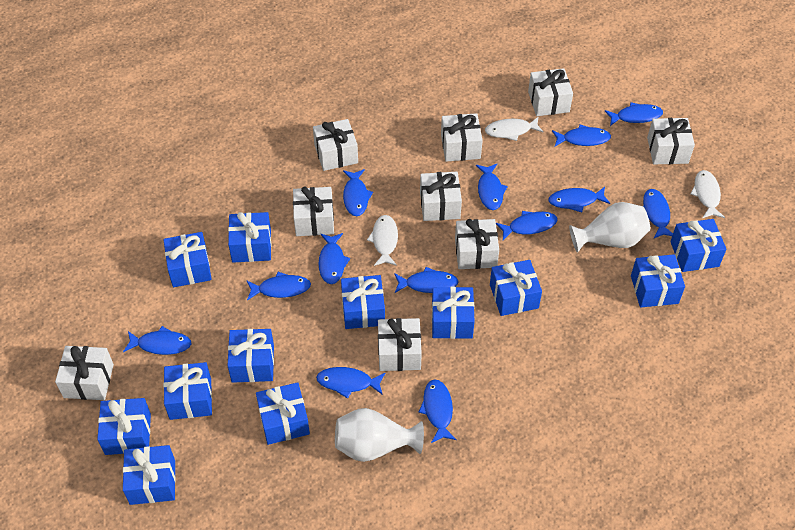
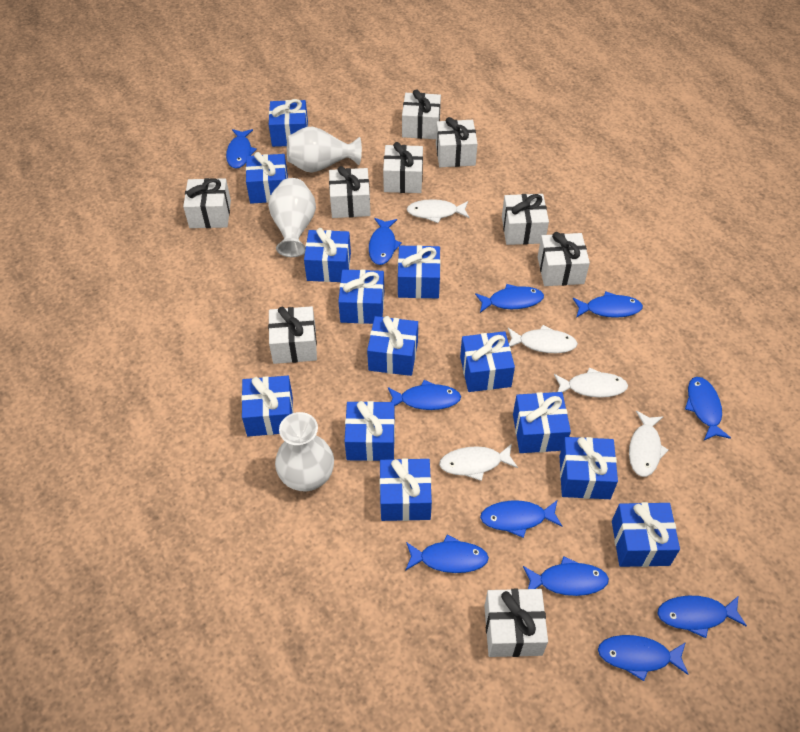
blue fish: 13 -> 11
blue gift: 12 -> 13
white fish: 3 -> 5
white vase: 2 -> 3

